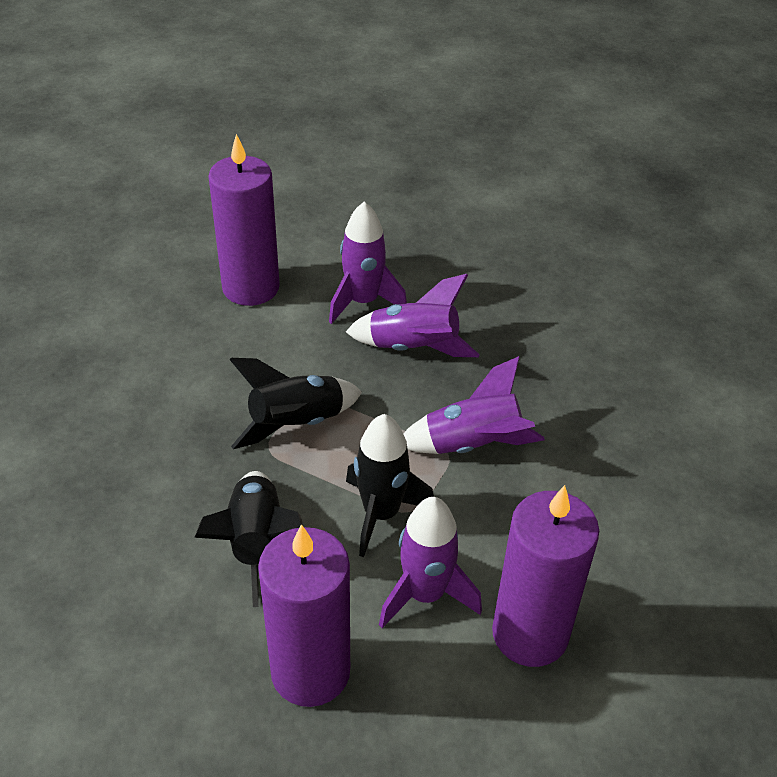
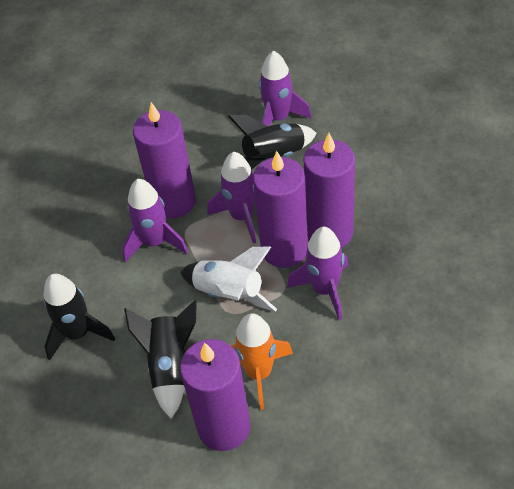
orange rocket: 0 -> 1
purple candle: 3 -> 4
white rocket: 0 -> 1

